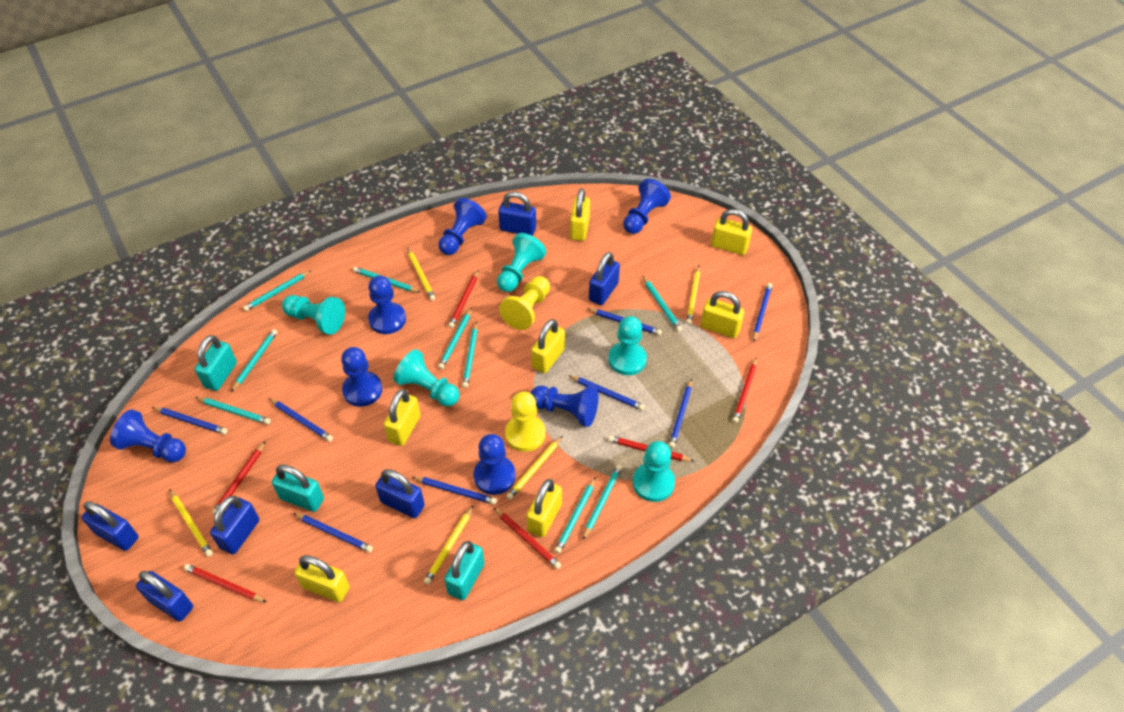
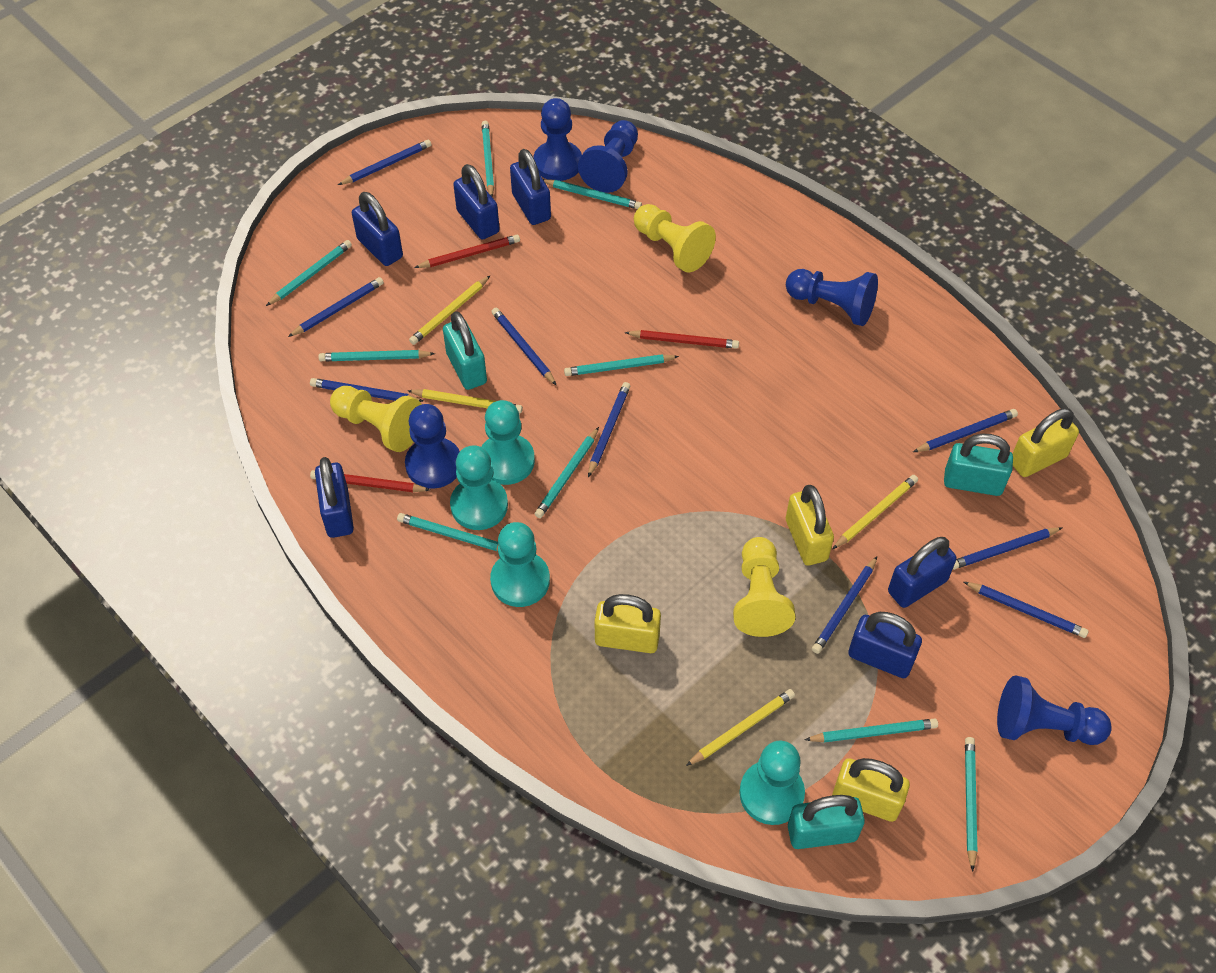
blue pawn: 7 -> 5
blue pencil: 8 -> 9
red pencil: 6 -> 3
turquoise pawn: 5 -> 4
yellow padlock: 7 -> 4
yellow pawn: 2 -> 3
yellow pencil: 5 -> 4

